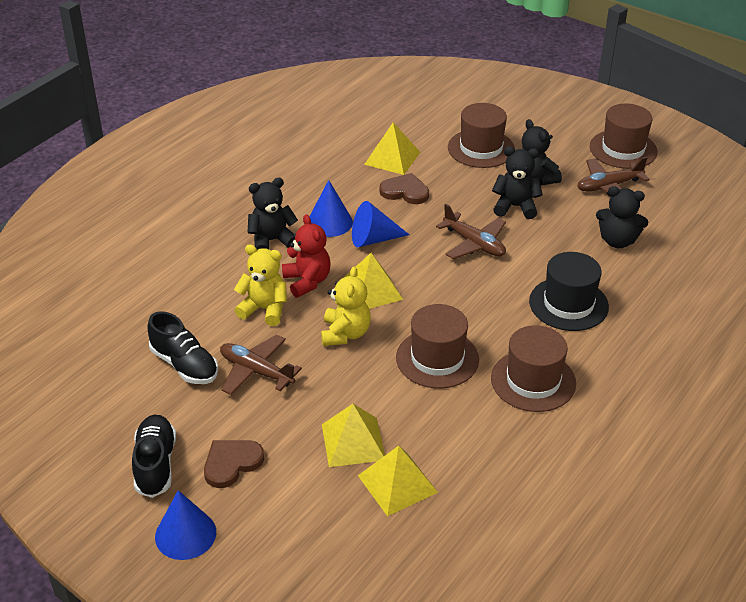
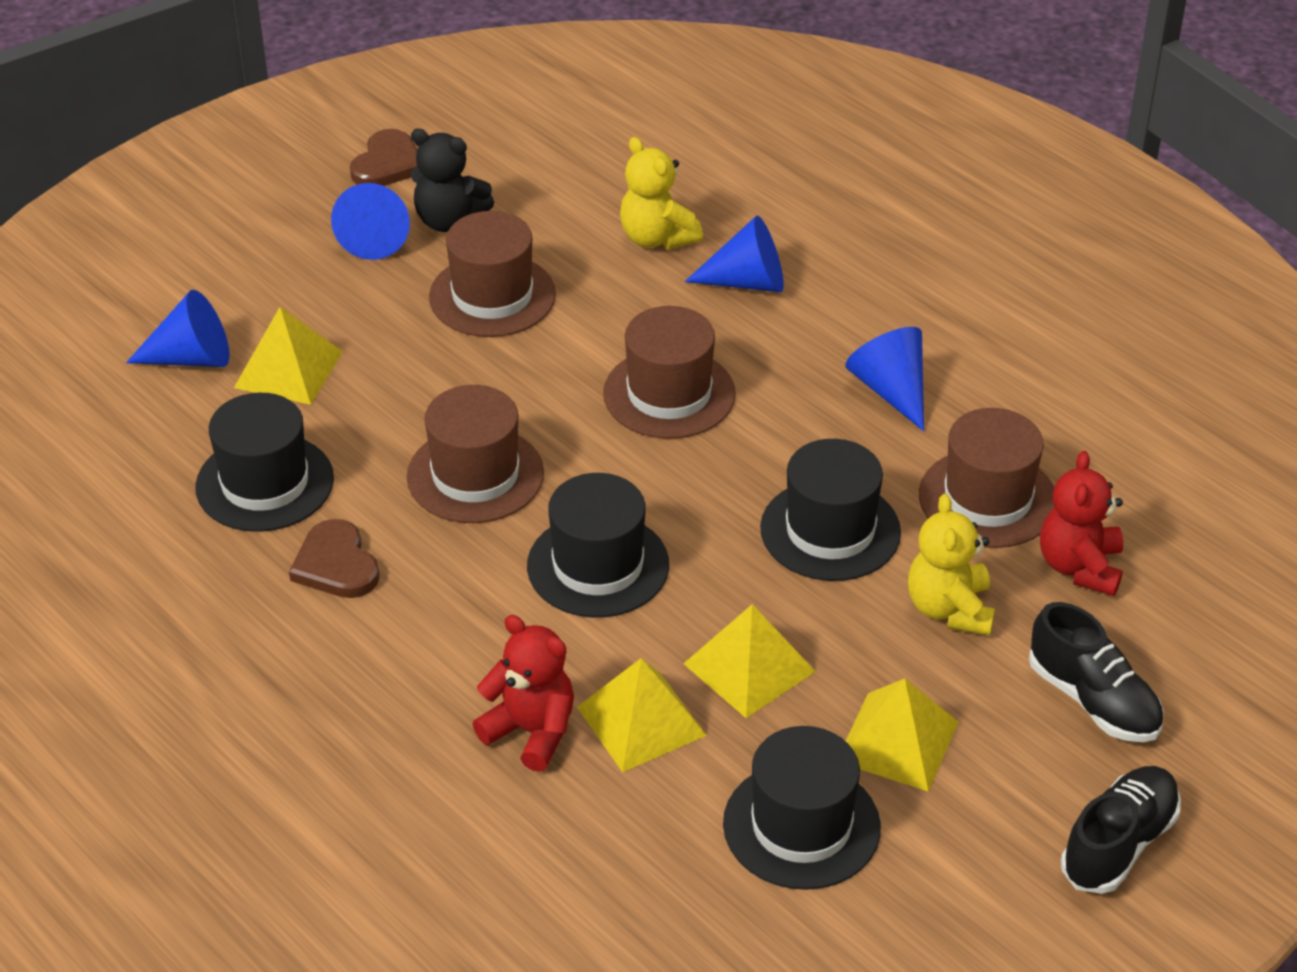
black hat: 1 -> 4
black teddy bear: 4 -> 1
blue cone: 3 -> 4
brown plane: 3 -> 0
red teddy bear: 1 -> 2

